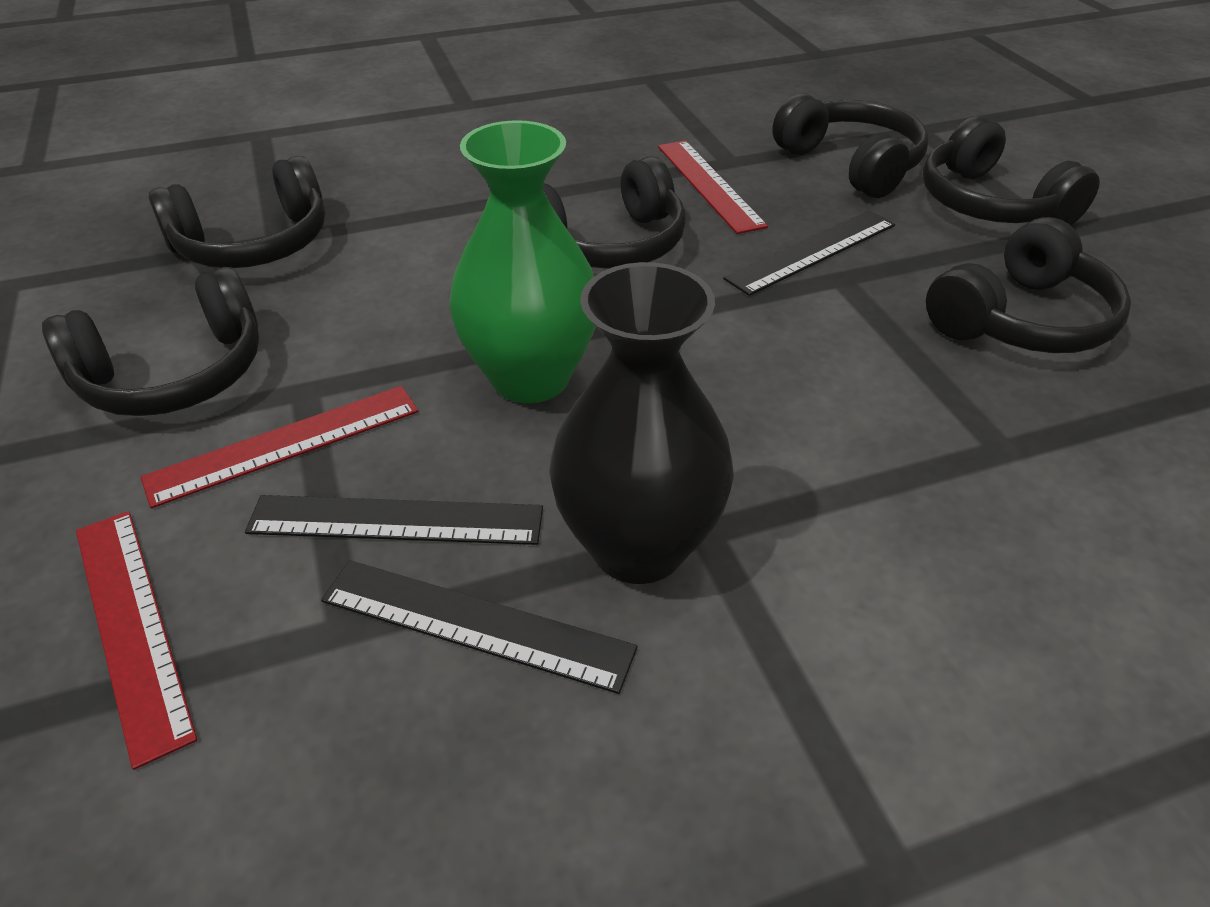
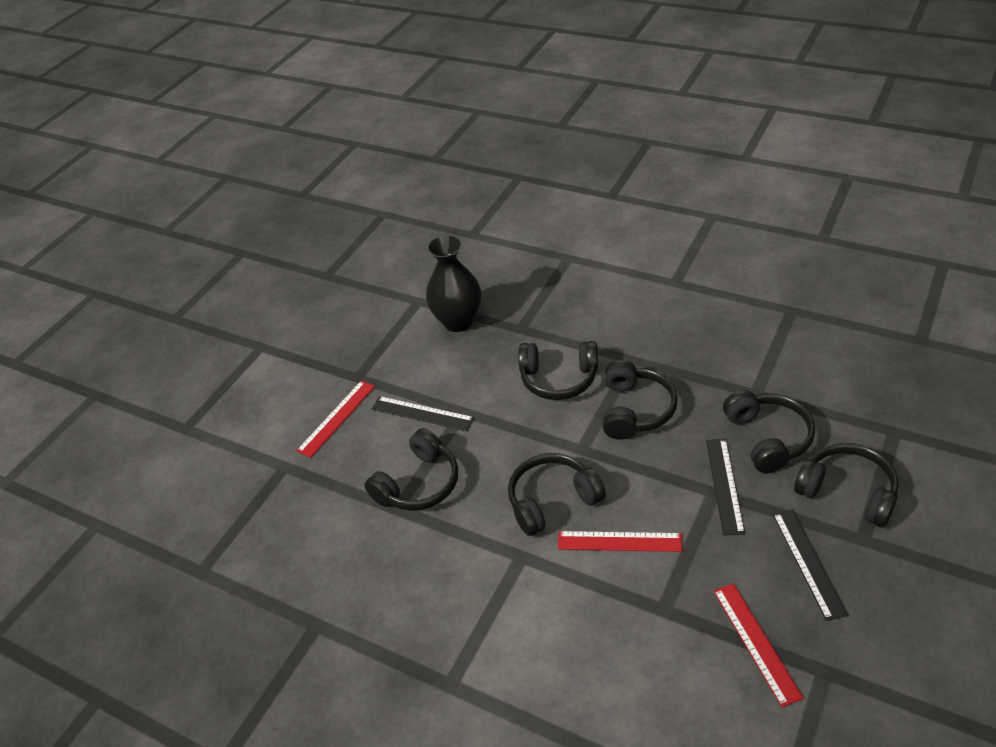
green vase: 1 -> 0

